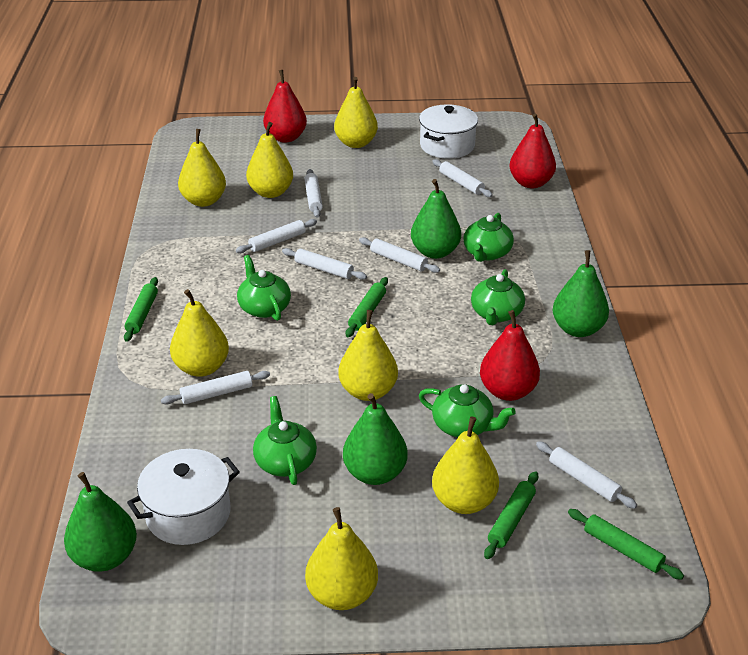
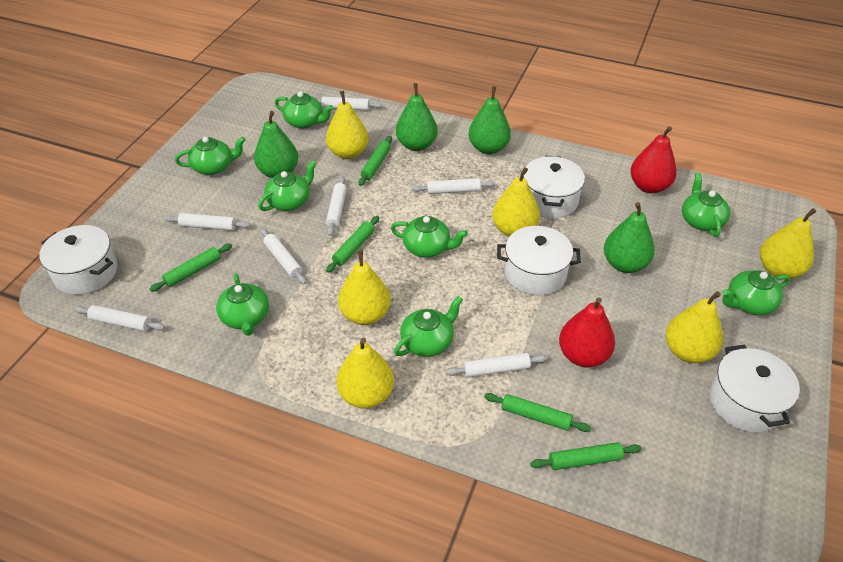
green rolling pin: 4 -> 5
green teapot: 5 -> 8
red pear: 3 -> 2
white pot: 2 -> 4
yellow pear: 7 -> 6

